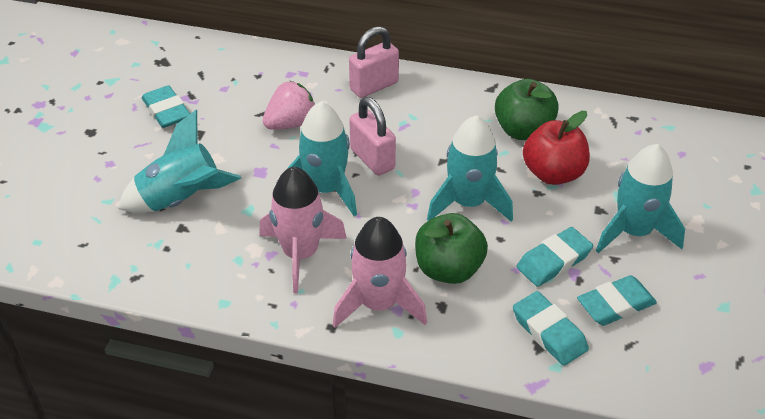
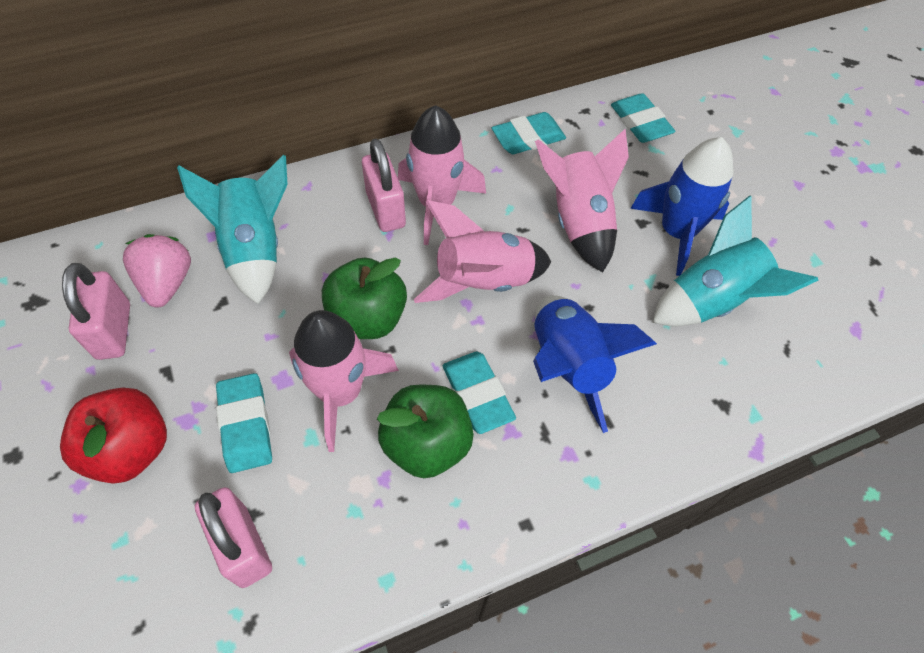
blue rocket: 0 -> 2
pink padlock: 2 -> 3
pink rocket: 2 -> 4
turquoise rocket: 4 -> 2

